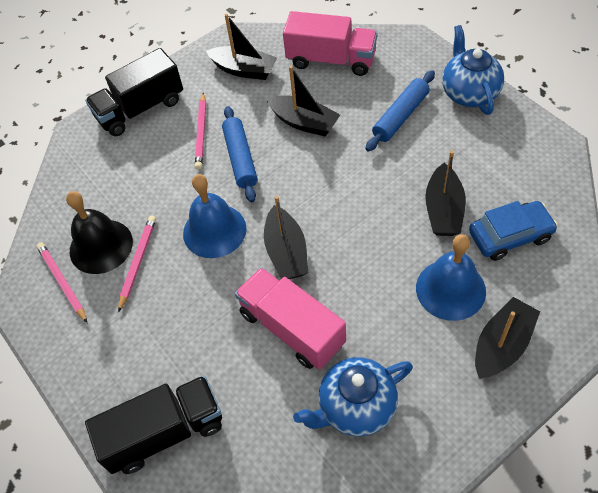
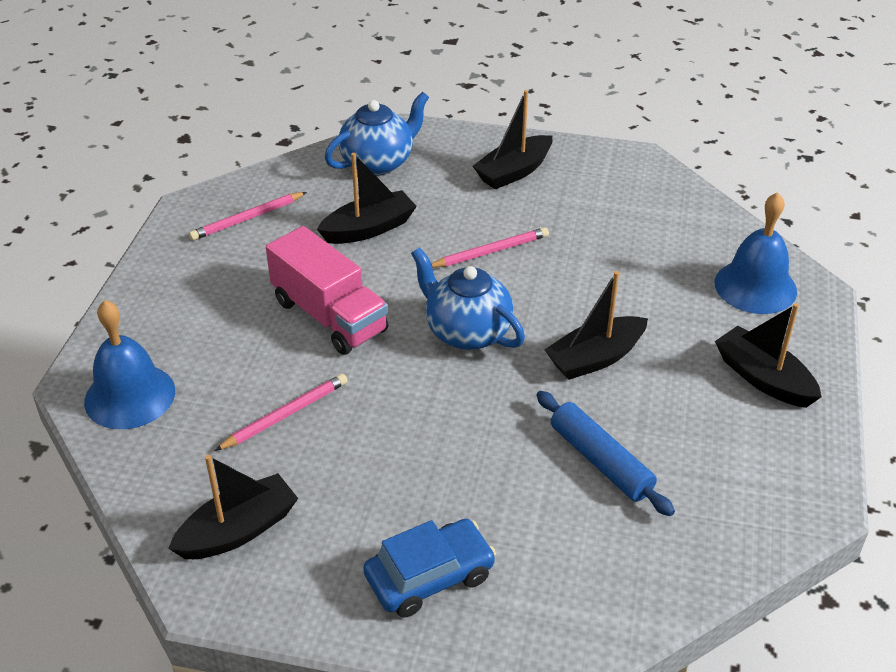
black bell: 1 -> 0
black truck: 2 -> 0
blue rolling pin: 2 -> 1
pink truck: 2 -> 1

